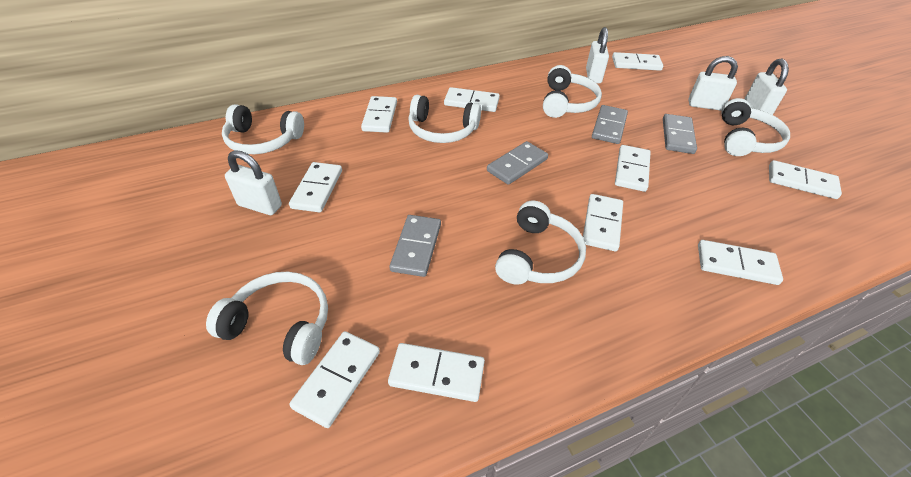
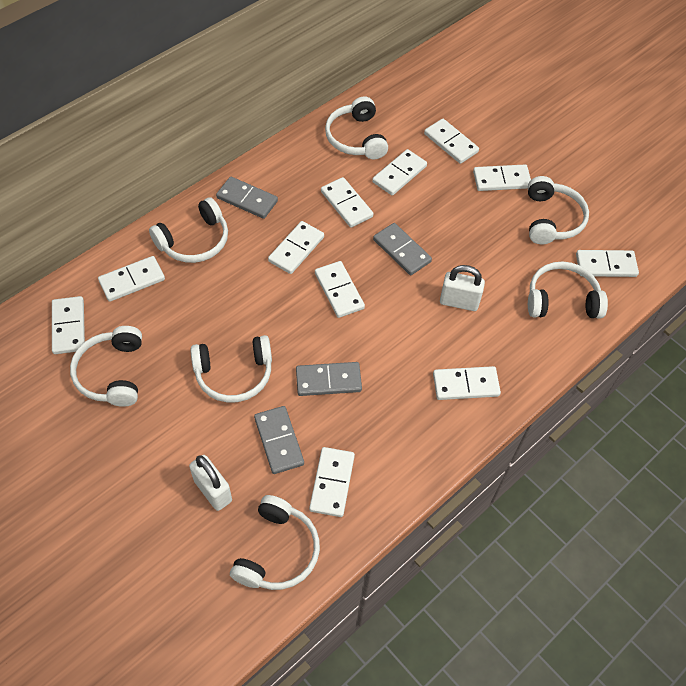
white domino: 10 -> 11
white headphones: 6 -> 7
white padlock: 4 -> 2

